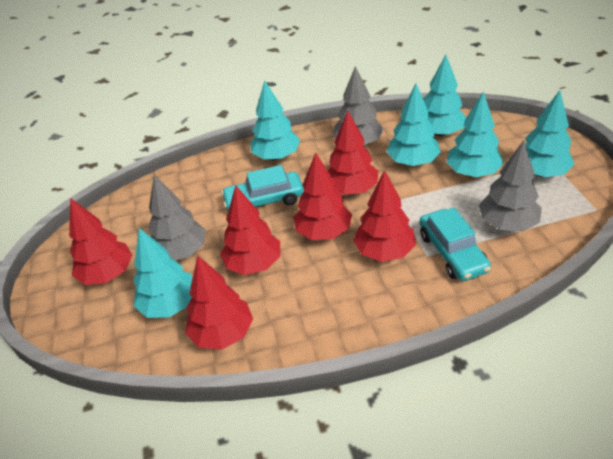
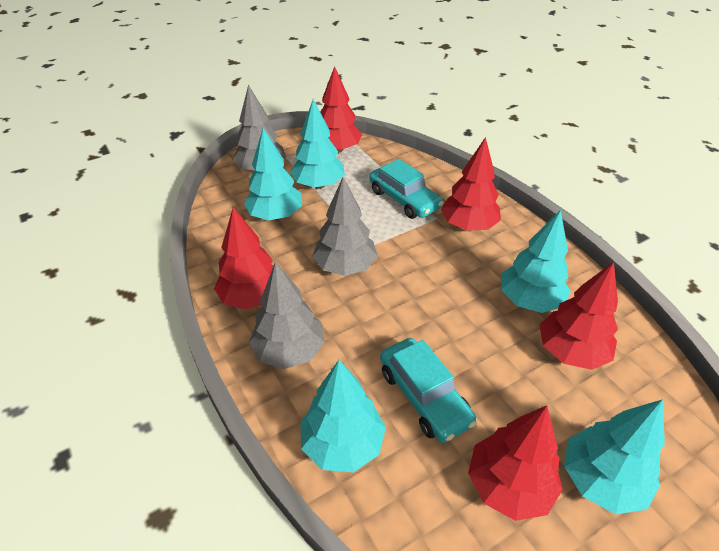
red tree: 6 -> 5
turquoise tree: 6 -> 5

